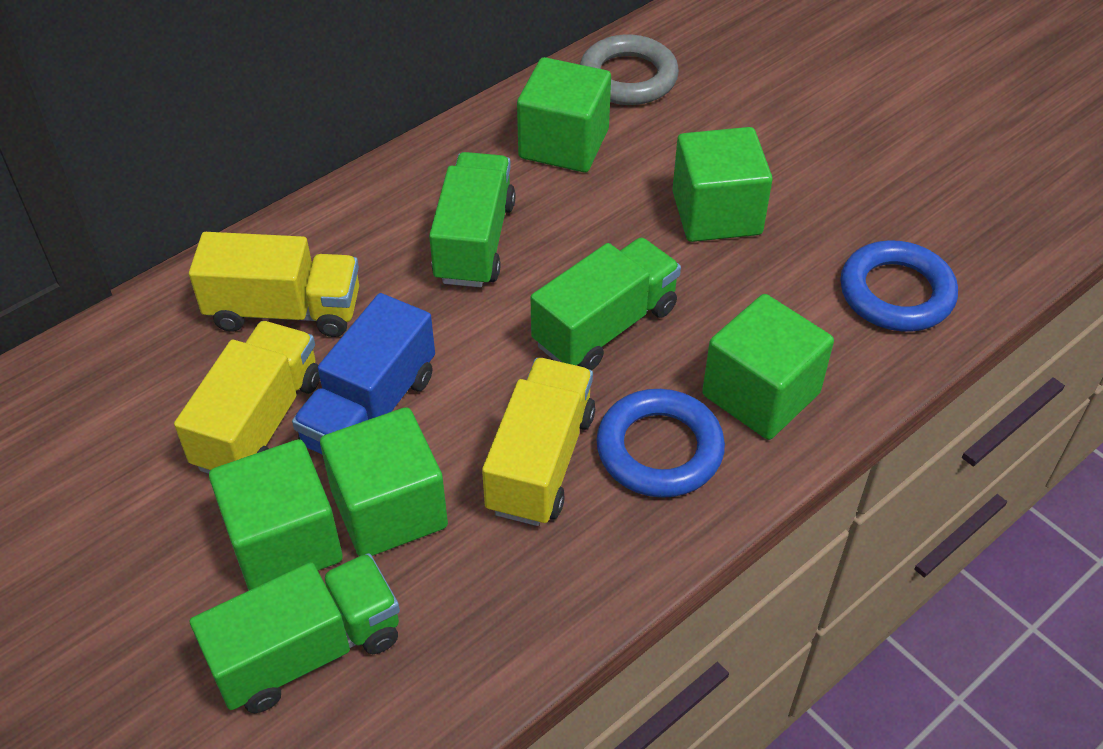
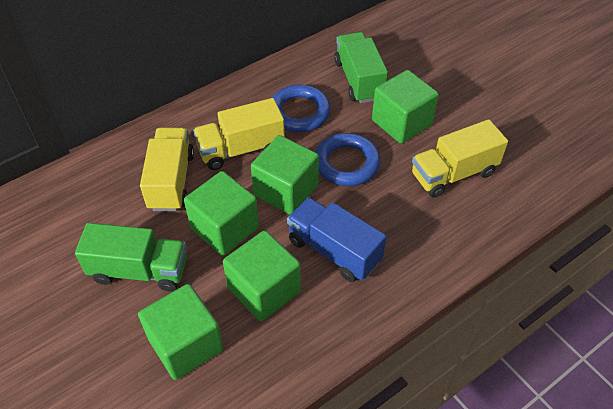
green truck: 3 -> 2
grey ring: 1 -> 0

